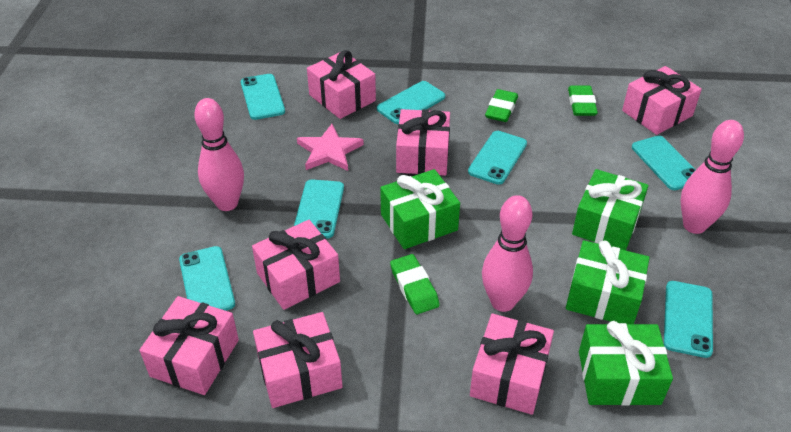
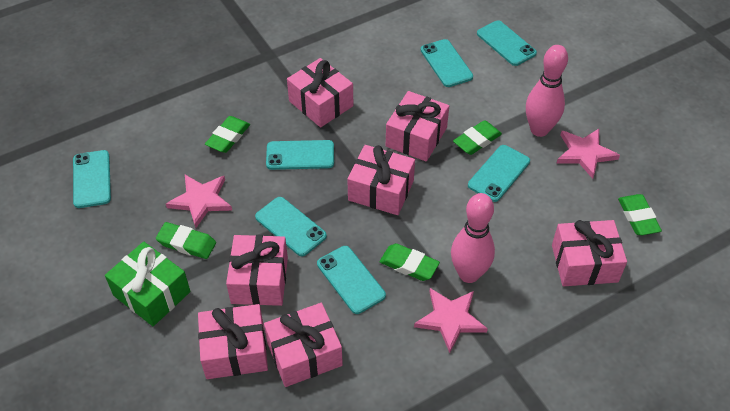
green eraser: 3 -> 5
green gift: 4 -> 1
pink bowling pin: 3 -> 2
pink star: 1 -> 3

